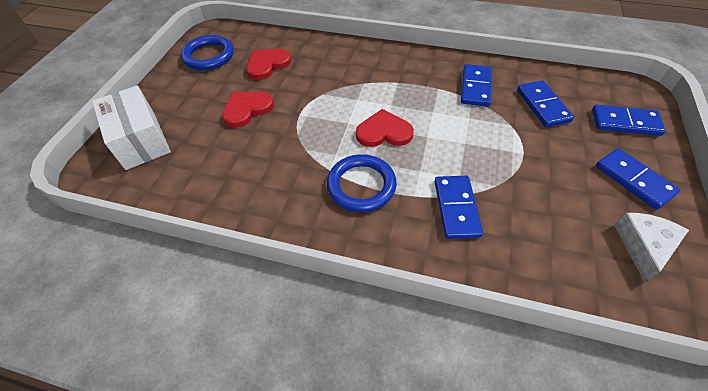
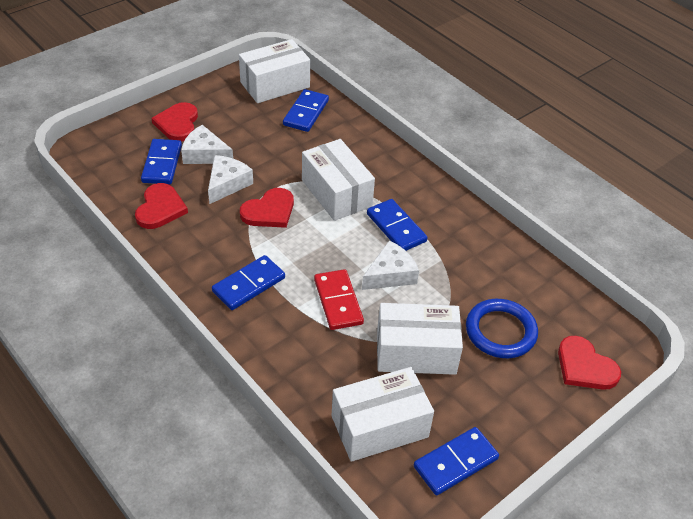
blue ring: 2 -> 1
red domino: 0 -> 1
red heart: 3 -> 4
white box: 1 -> 4
white cheese: 1 -> 3

